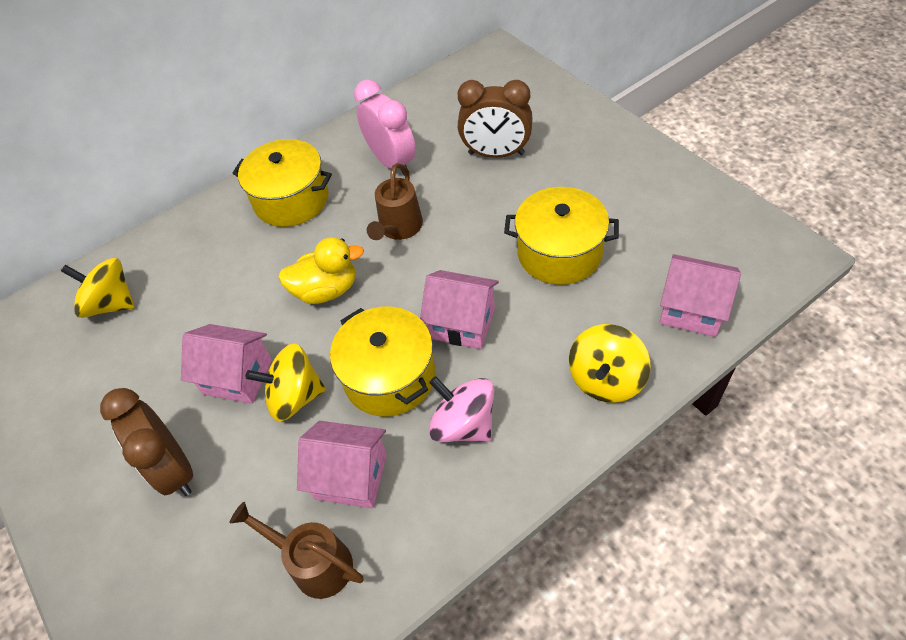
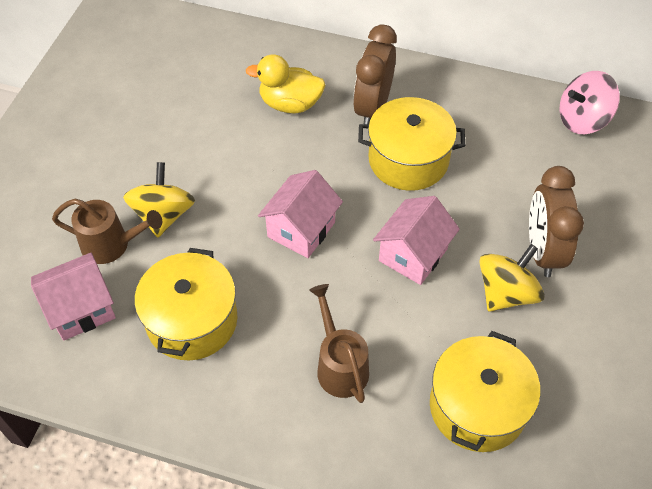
pink clock: 1 -> 0
pink house: 4 -> 3
yellow spinning top: 3 -> 2

